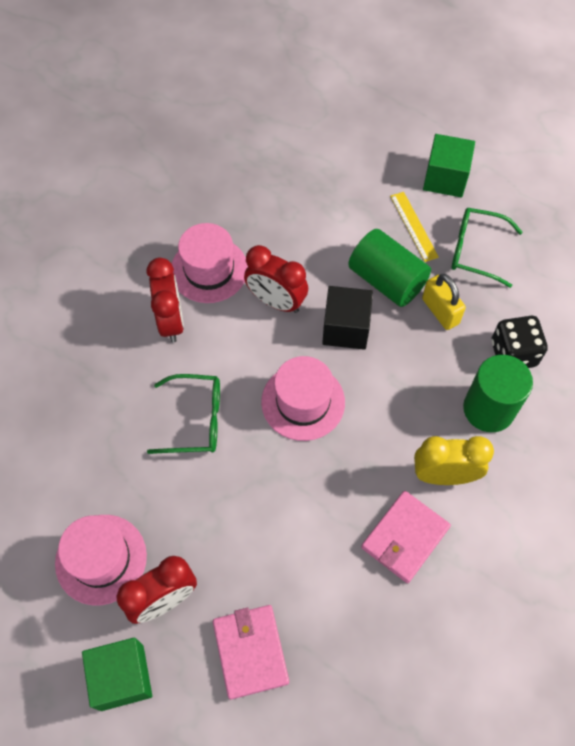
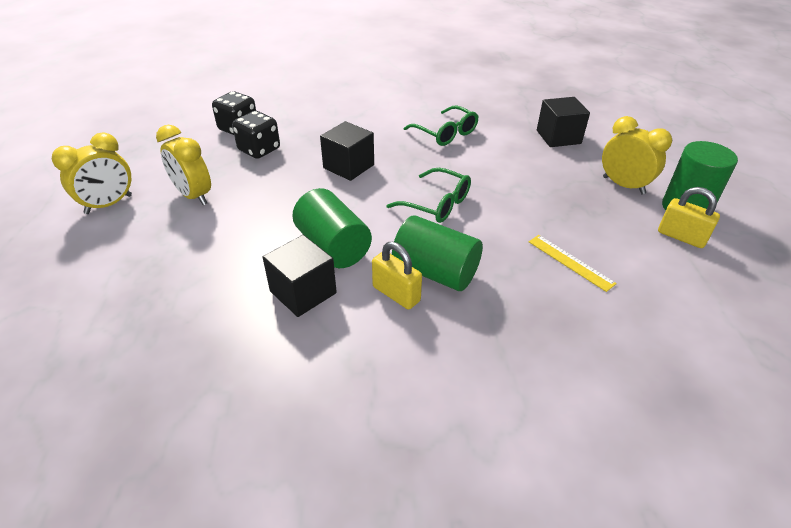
black cube: 1 -> 3
black dice: 1 -> 2
green cube: 2 -> 0
green cylinder: 2 -> 3
pink hat: 3 -> 0
pink wallet: 2 -> 0
red clock: 3 -> 0
yellow clock: 1 -> 3
yellow padlock: 1 -> 2

